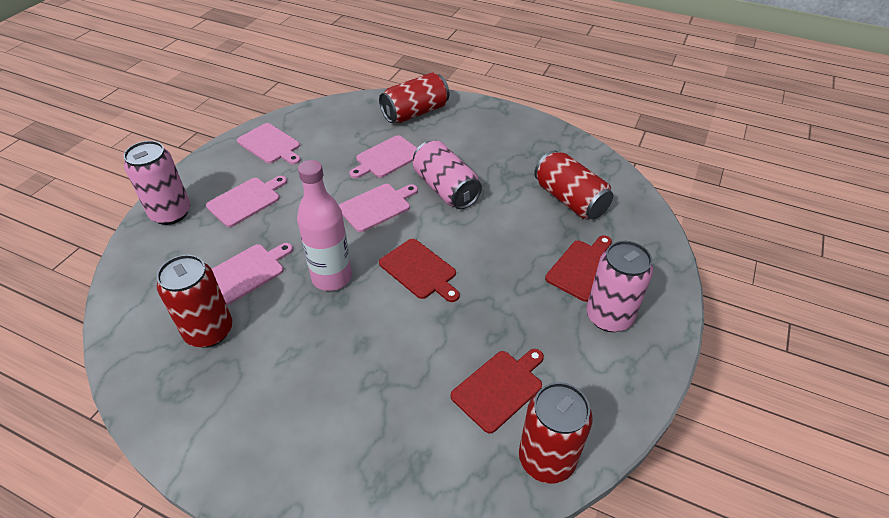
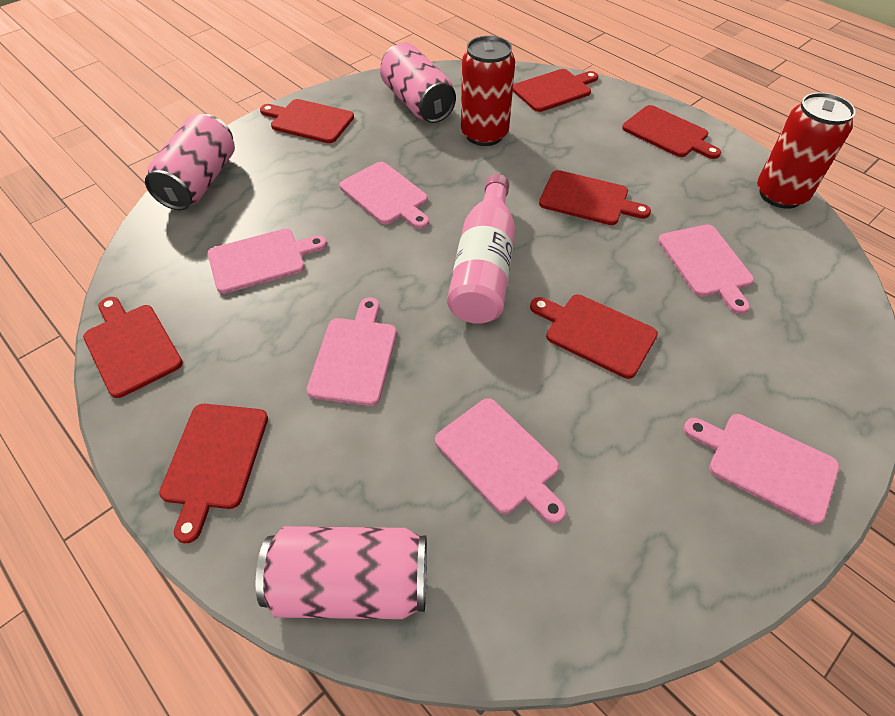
pink cutting board: 5 -> 6
red can: 4 -> 2
red cutting board: 3 -> 7

